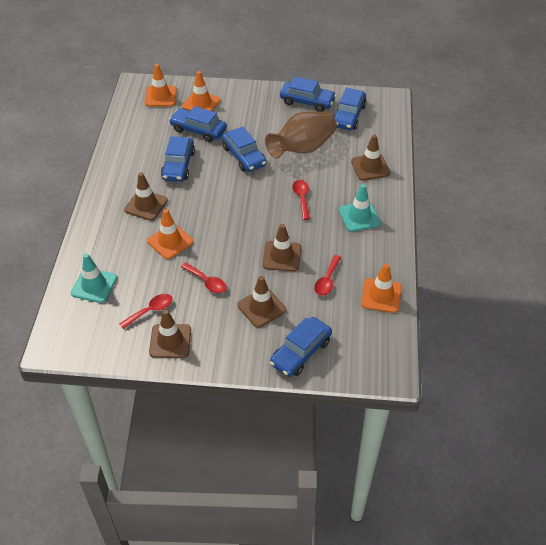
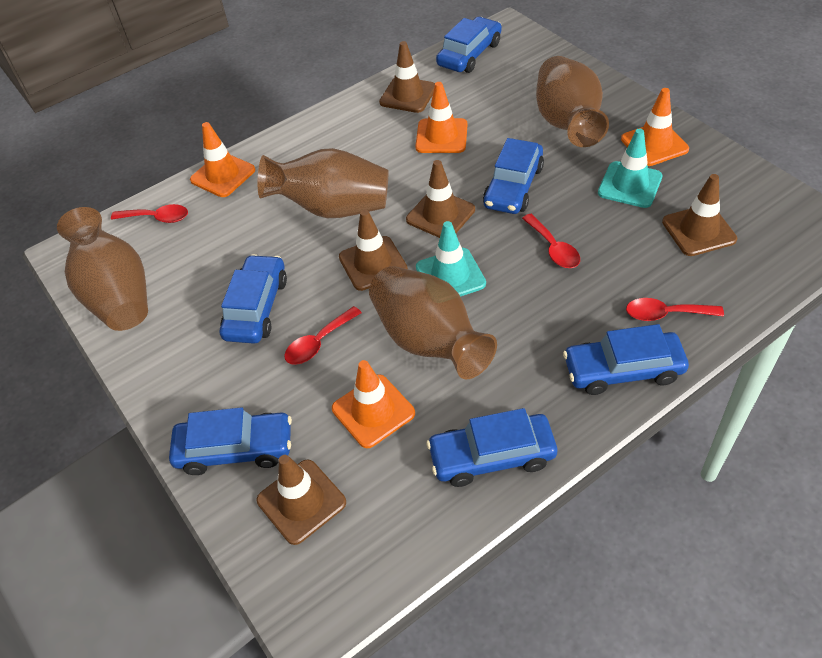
brown vase: 1 -> 4

